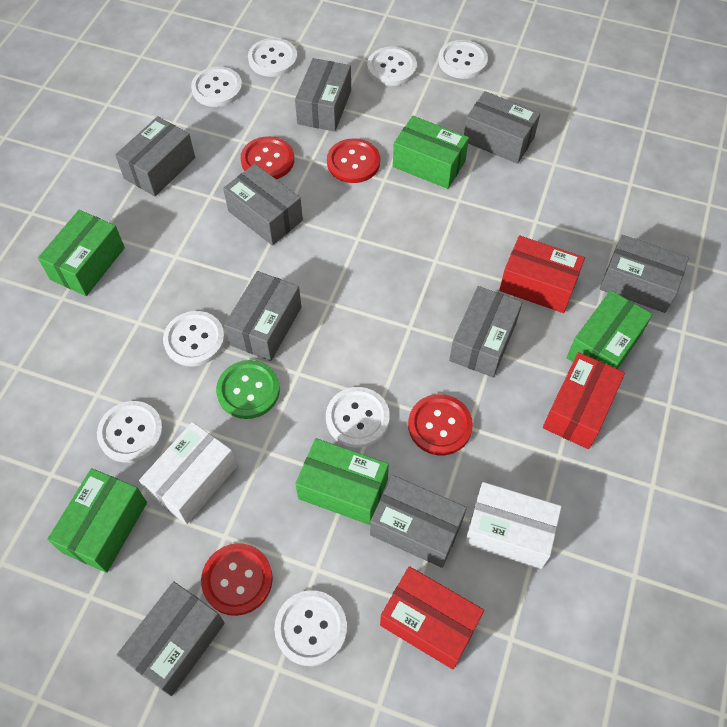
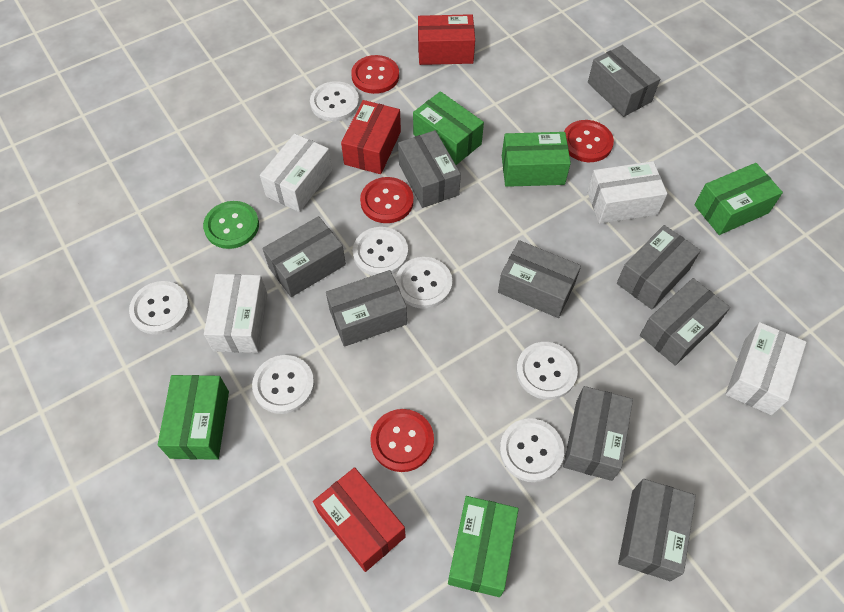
white box: 2 -> 4
white button: 8 -> 7

